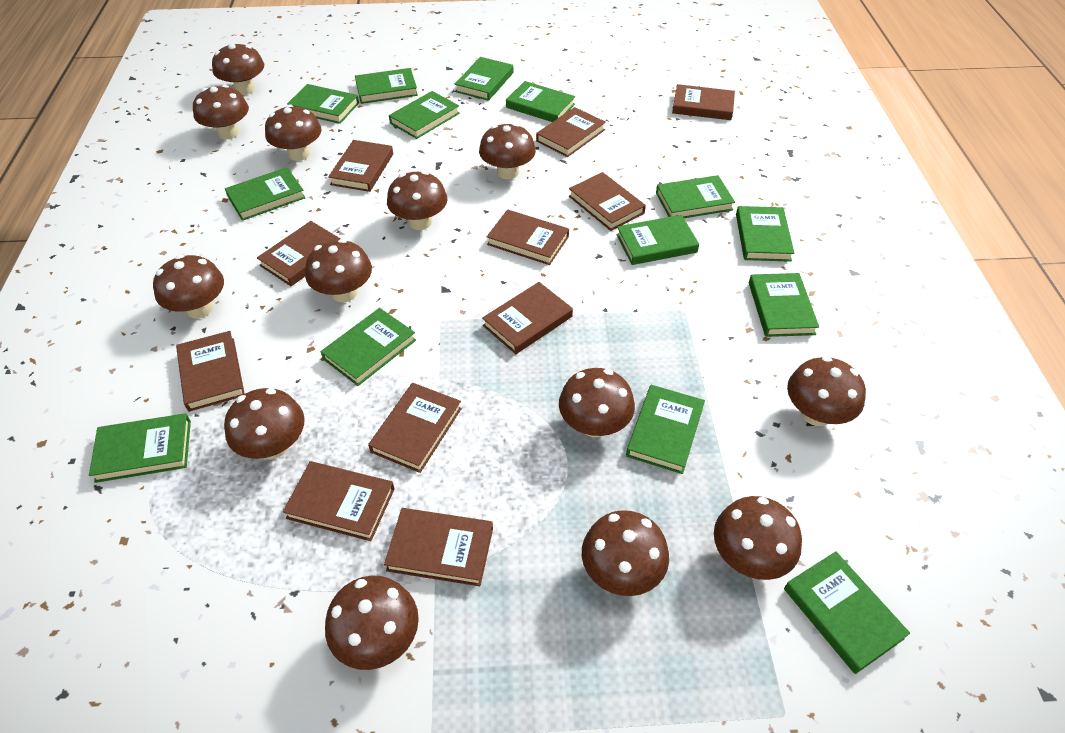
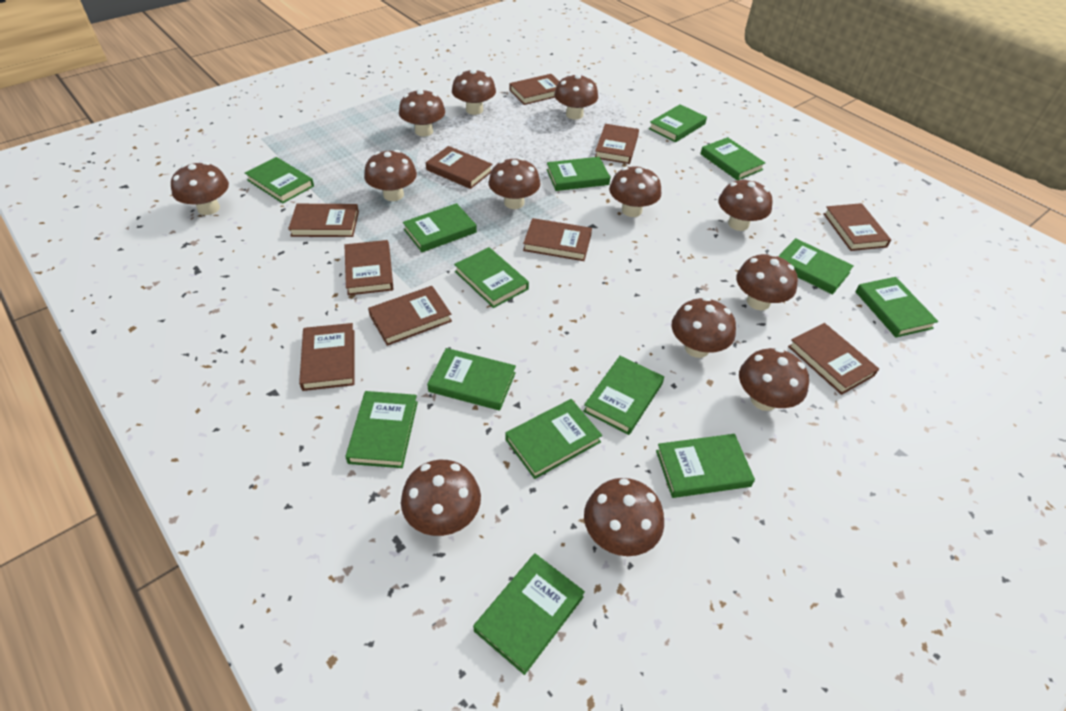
brown book: 11 -> 10

